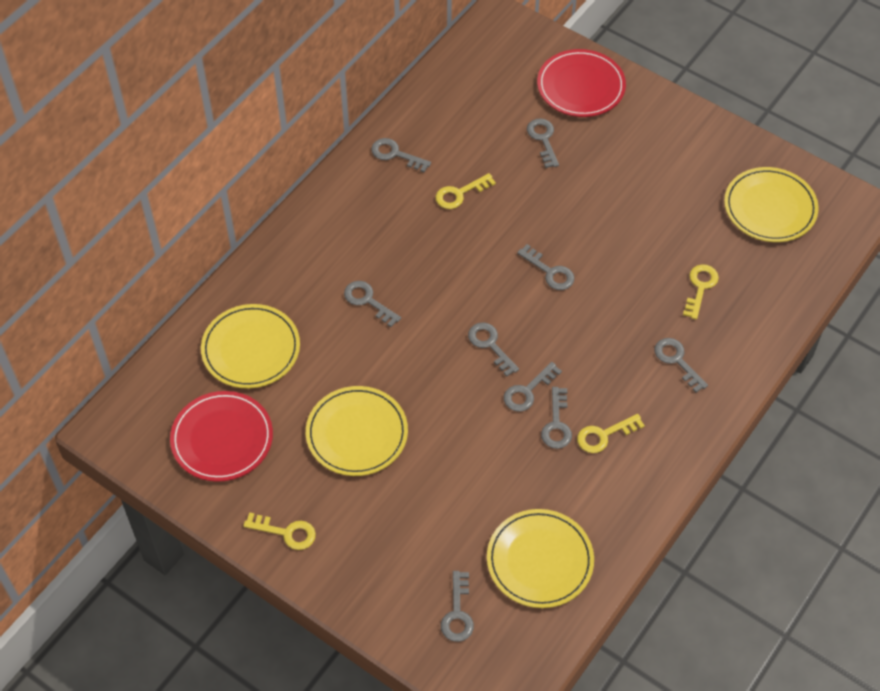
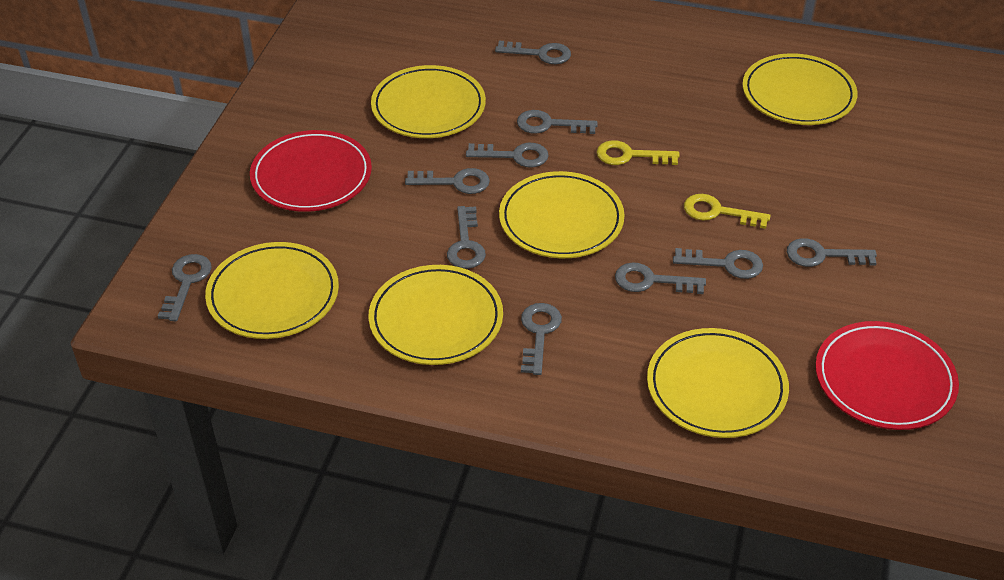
grey key: 9 -> 10
yellow key: 4 -> 2
yellow plate: 4 -> 6

